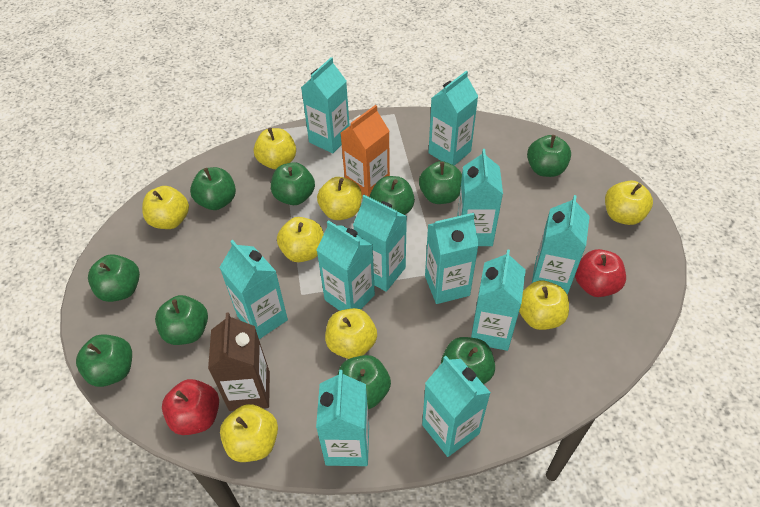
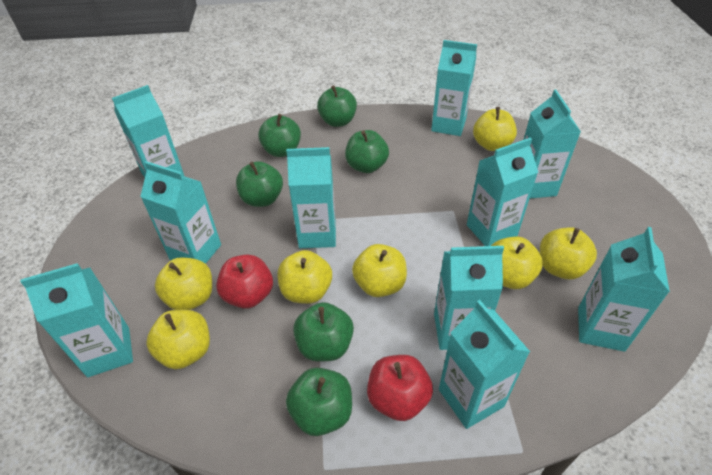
brown carton: 1 -> 0
green apple: 10 -> 6
orange carton: 1 -> 0
turquoise carton: 11 -> 10
yellow apple: 8 -> 7

